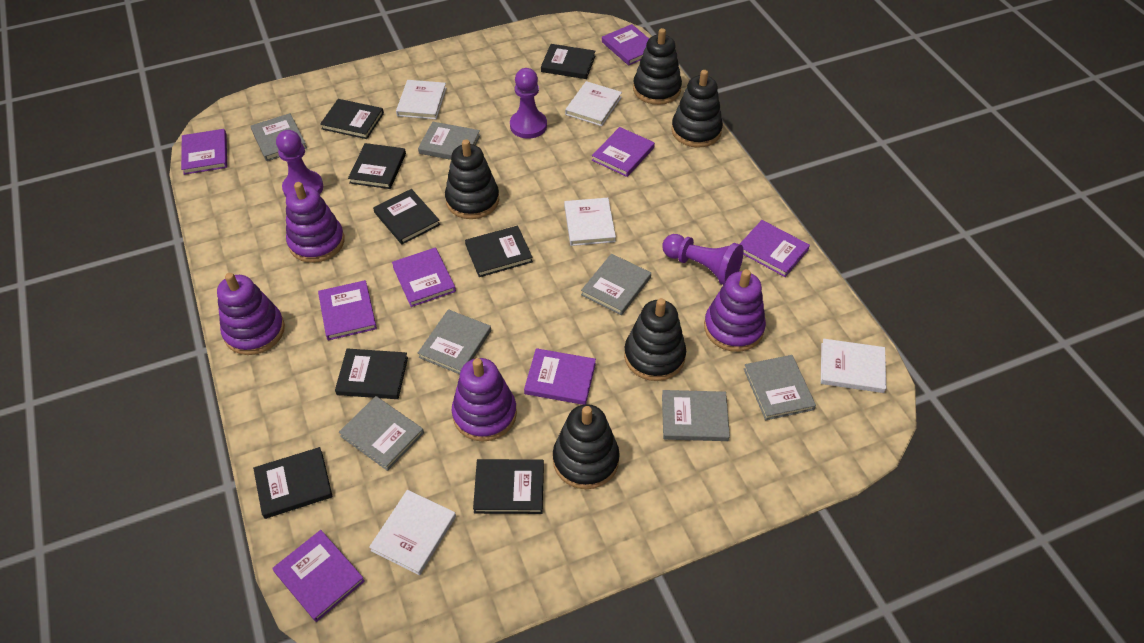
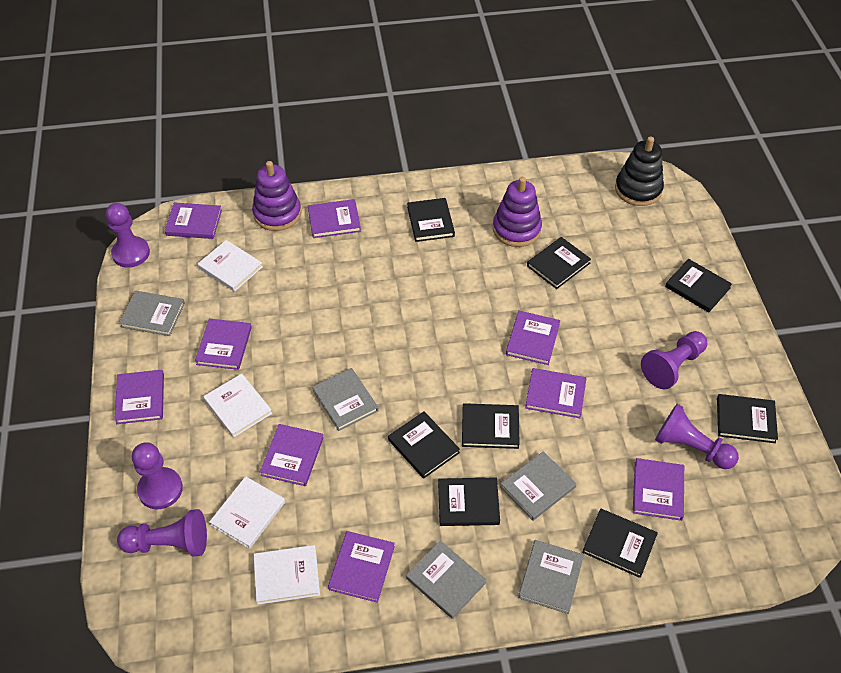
black stacking toy: 5 -> 1
grey book: 7 -> 5
purple book: 8 -> 9
purple pawn: 3 -> 5
purple stacking toy: 4 -> 2
white book: 5 -> 4

